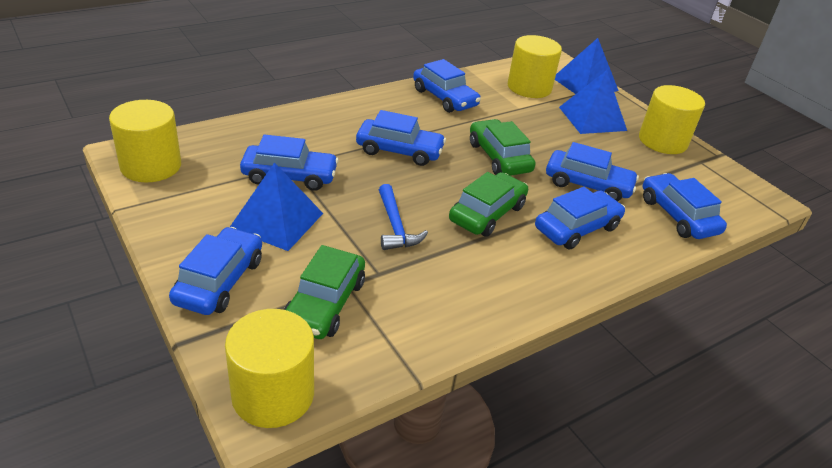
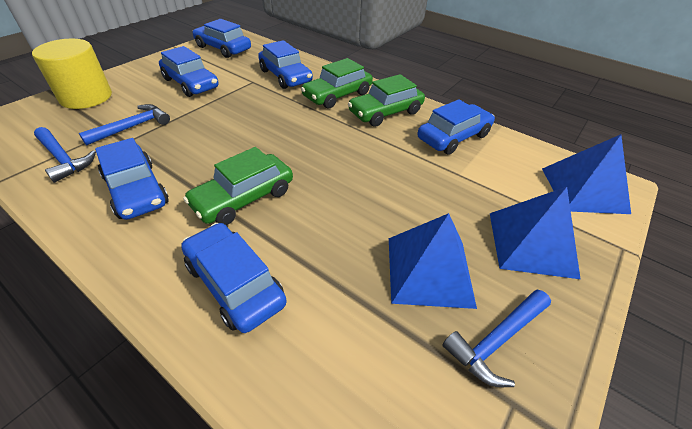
blue car: 7 -> 6
blue hammer: 1 -> 3
yellow cylinder: 4 -> 1

